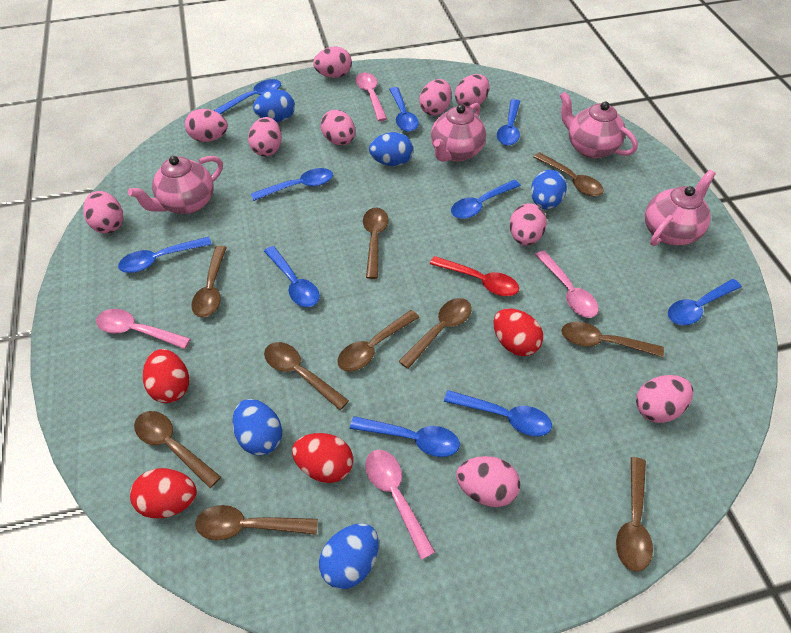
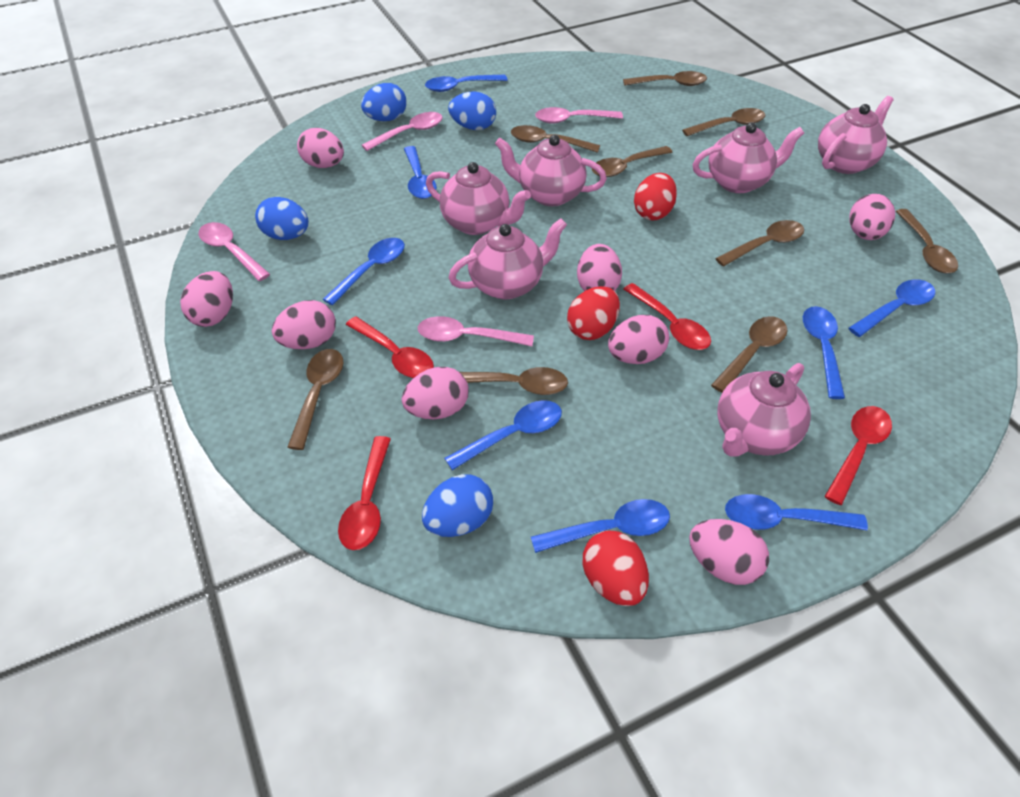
blue egg: 5 -> 4
blue spoon: 10 -> 8
brown spoon: 10 -> 9
pink egg: 10 -> 8
pink teapot: 4 -> 6
red egg: 4 -> 3
red spoon: 1 -> 4

